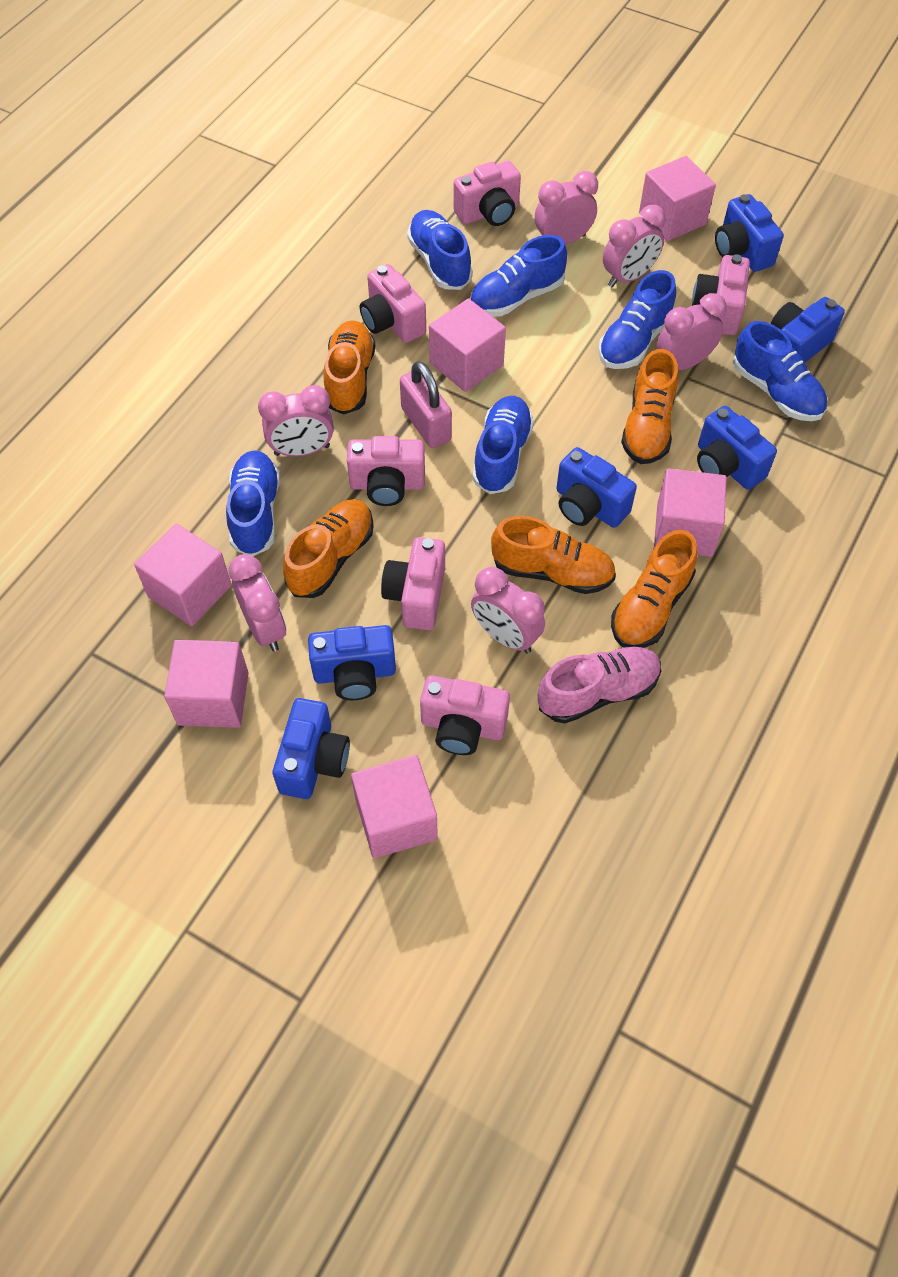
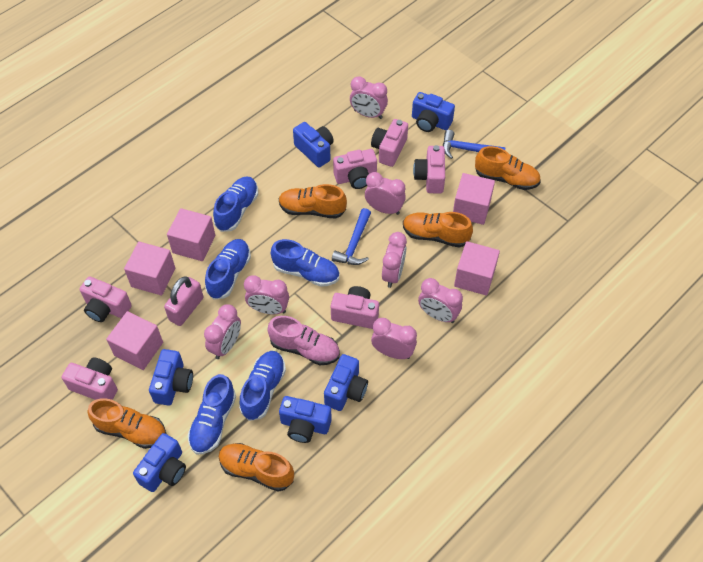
blue hammer: 0 -> 2
blue shoe: 6 -> 5
pink clock: 6 -> 7
pink cube: 6 -> 5

